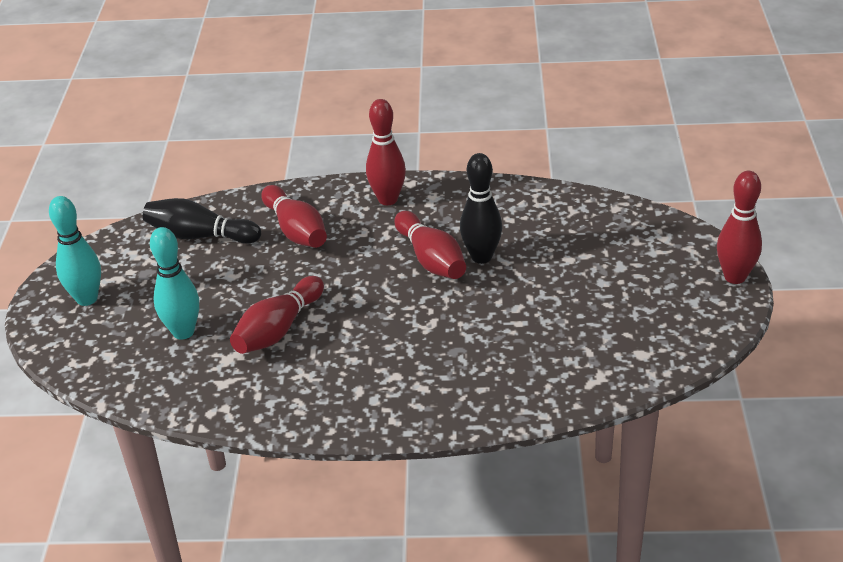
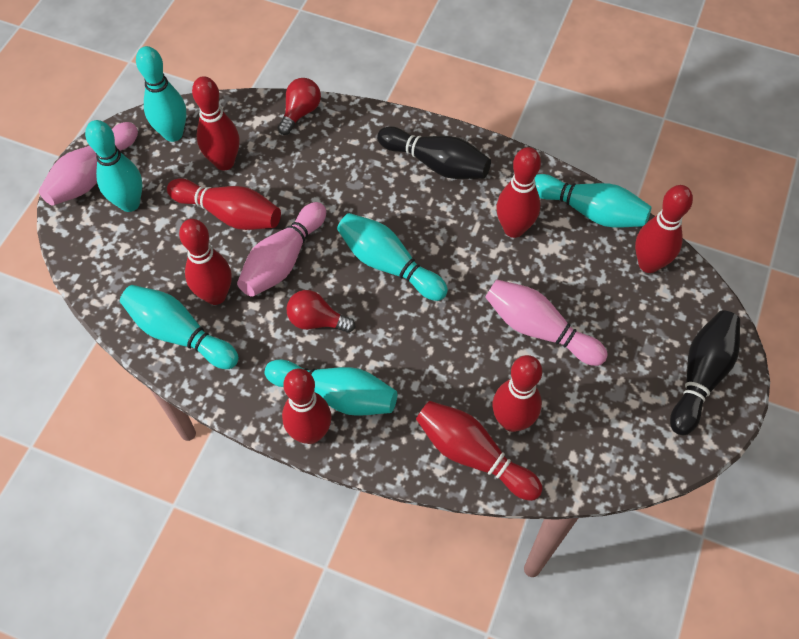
pink bowling pin: 0 -> 3
red bowling pin: 5 -> 8
red light bulb: 0 -> 2
turquoise bowling pin: 2 -> 6

